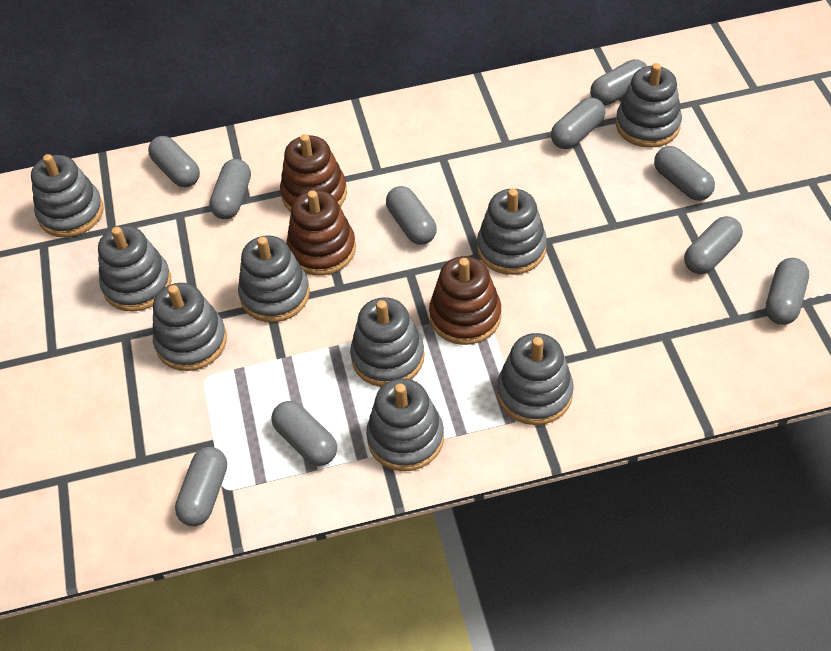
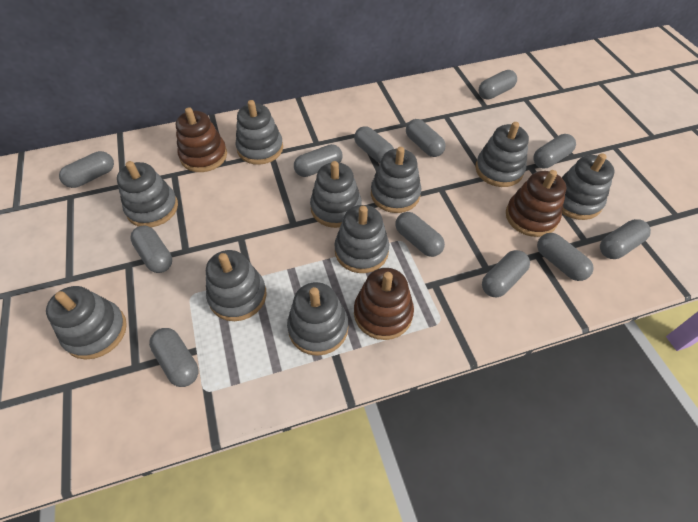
grey capsule: 10 -> 12
grey stacking toy: 9 -> 10

